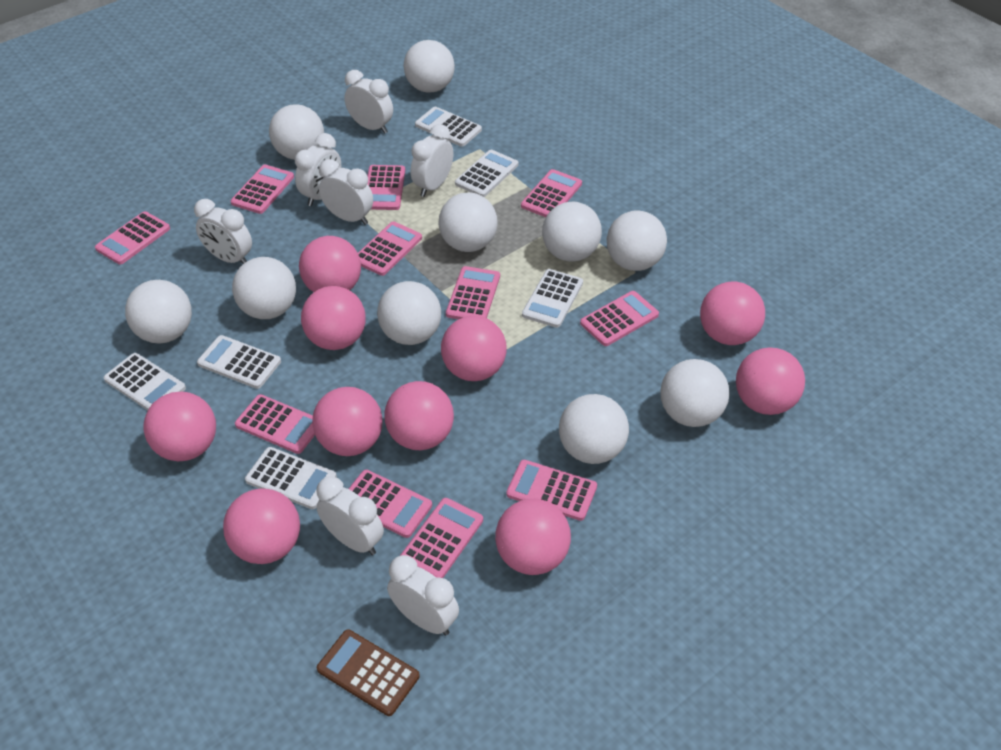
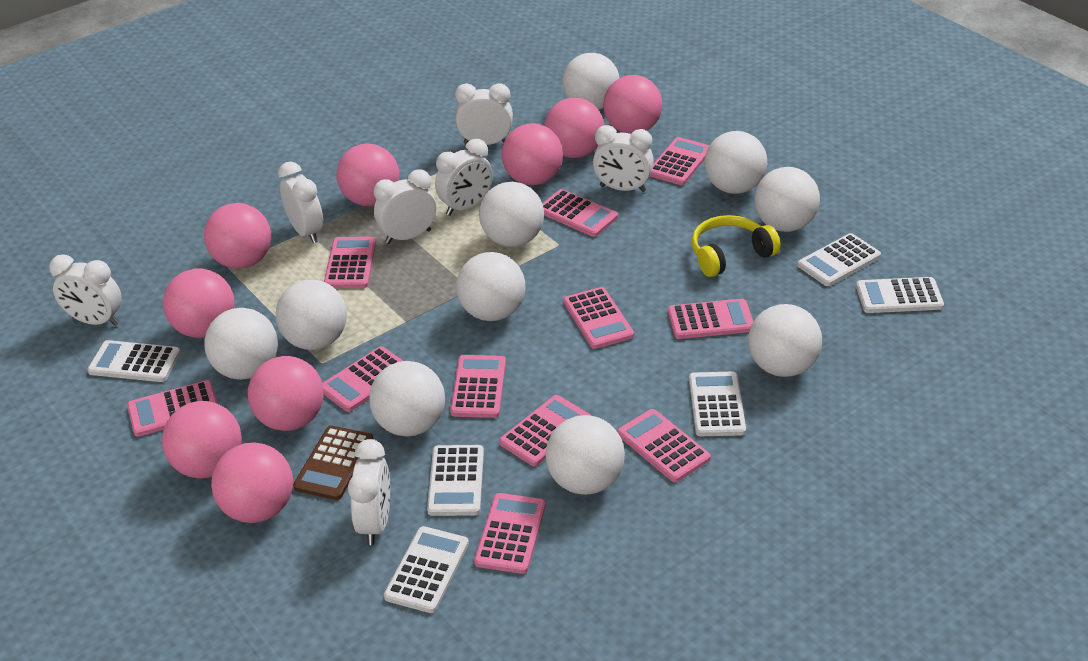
pink ball: 10 -> 9
yellow headphones: 0 -> 1

